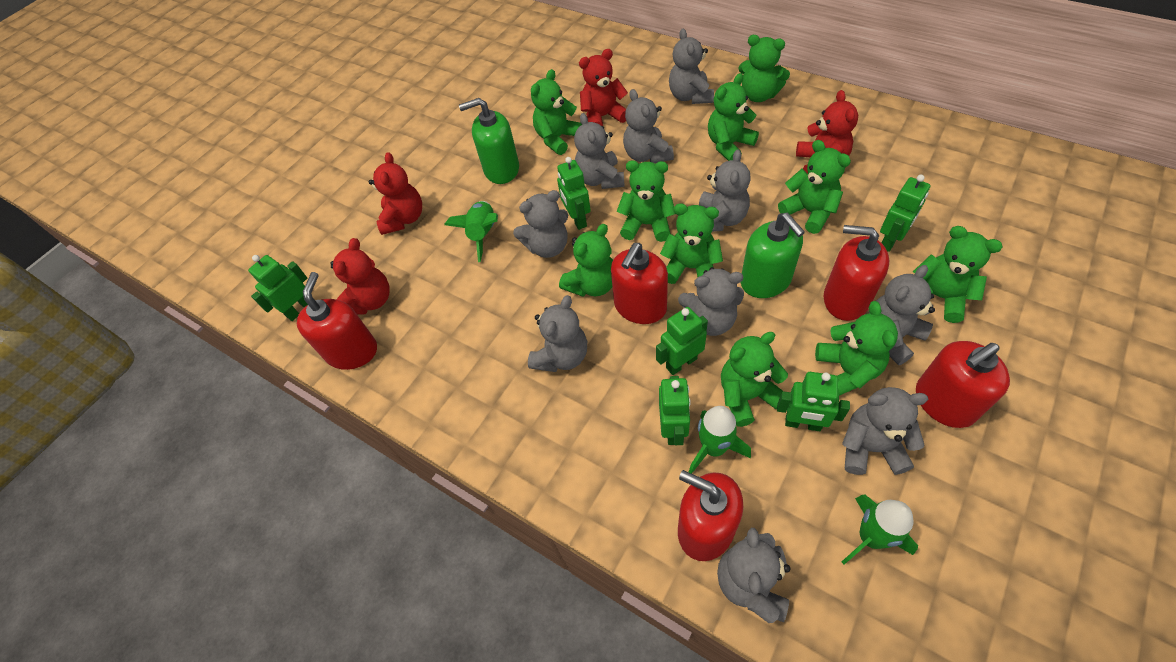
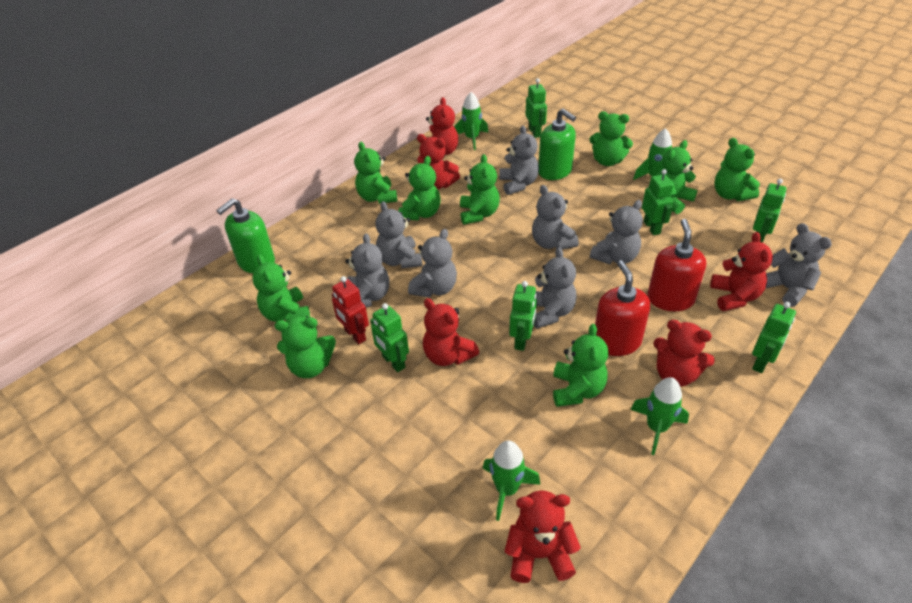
green rocket: 3 -> 4
green teddy bear: 10 -> 9
grey teddy bear: 10 -> 8
red robot: 0 -> 1
red soap dispenser: 5 -> 2
red teddy bear: 4 -> 6

